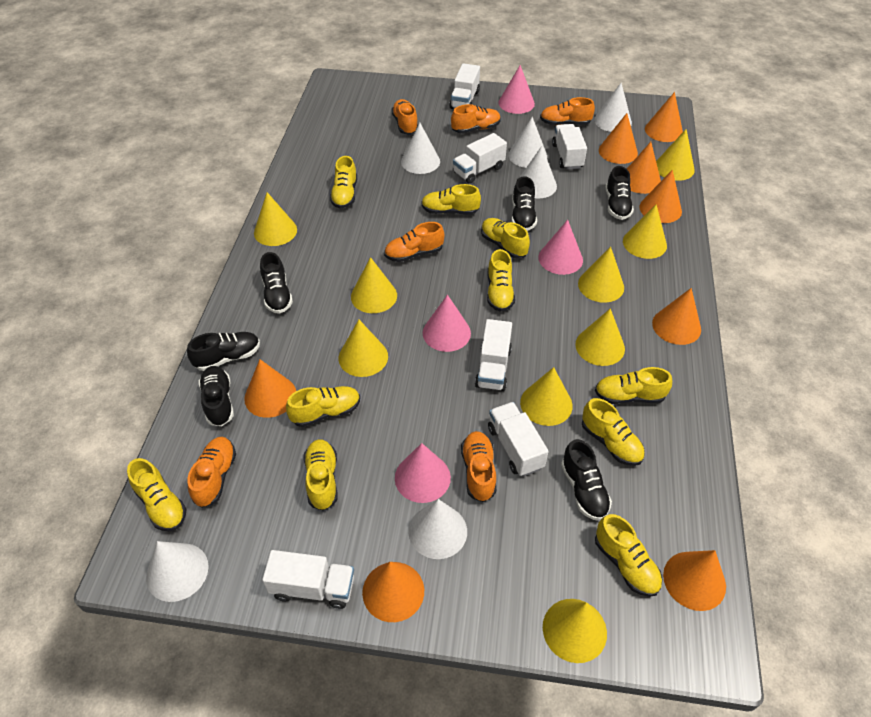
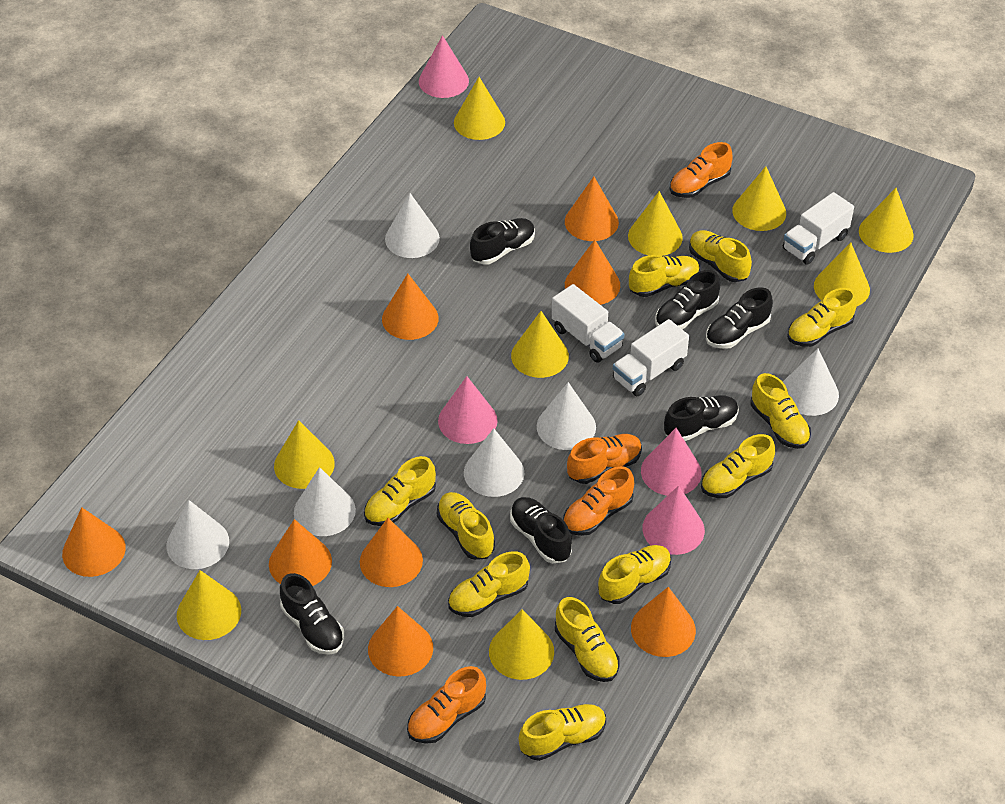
orange shoe: 6 -> 4
white truck: 6 -> 3
yellow shoe: 10 -> 11

